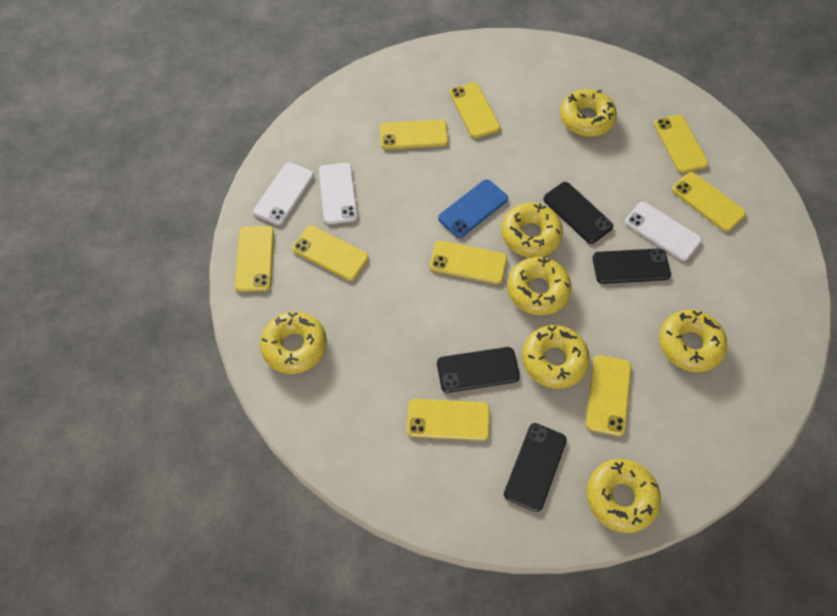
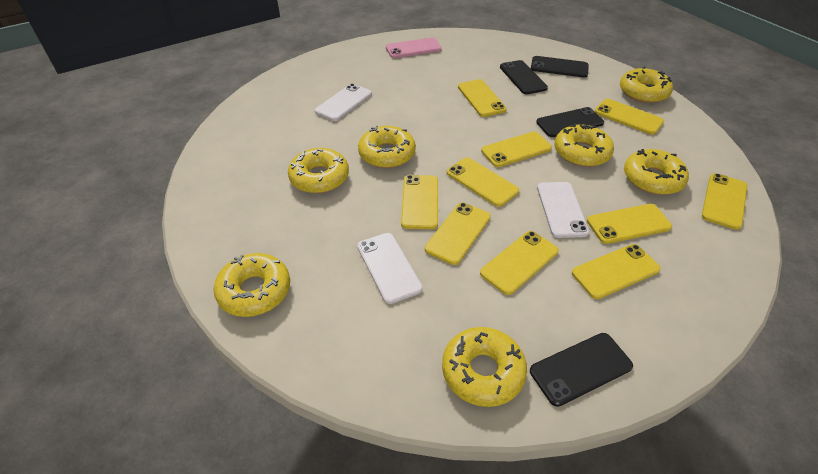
blue phone: 1 -> 0
pink phone: 0 -> 1
yellow phone: 9 -> 10

